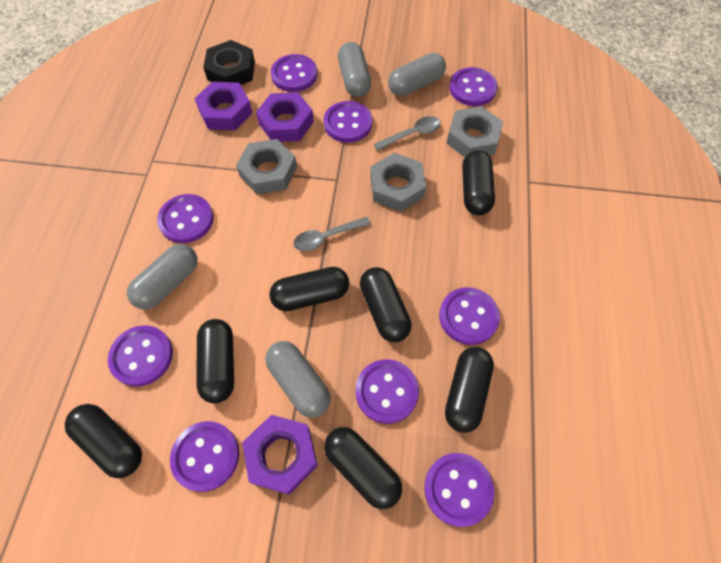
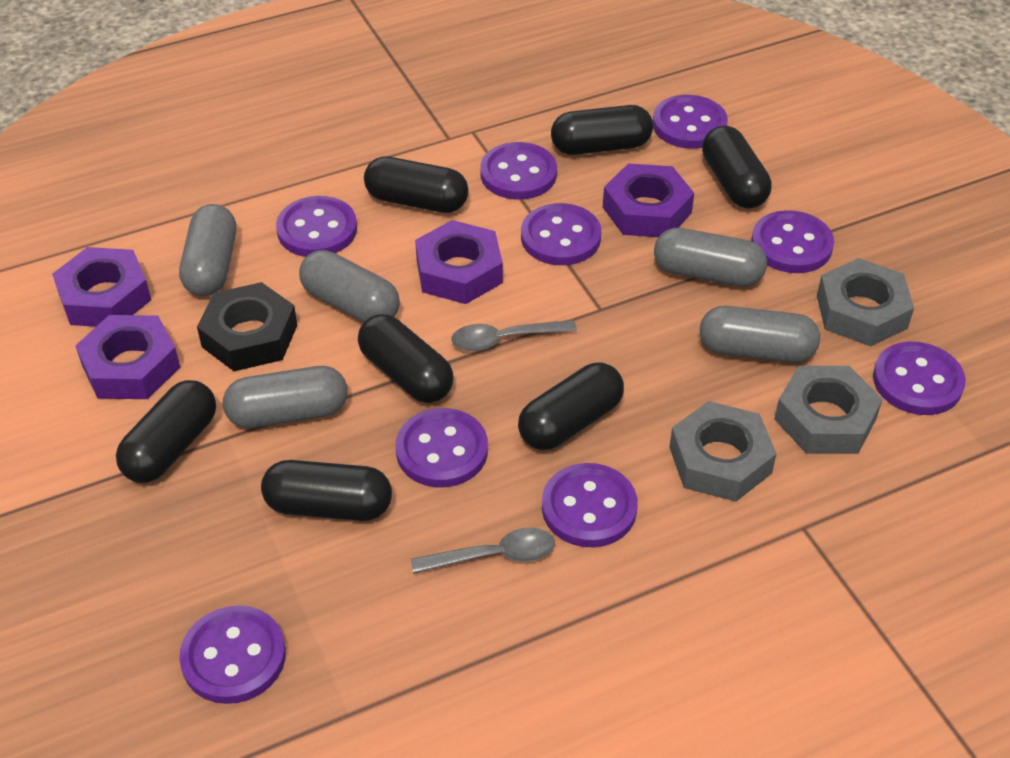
grey capsule: 4 -> 5
purple nut: 3 -> 4

